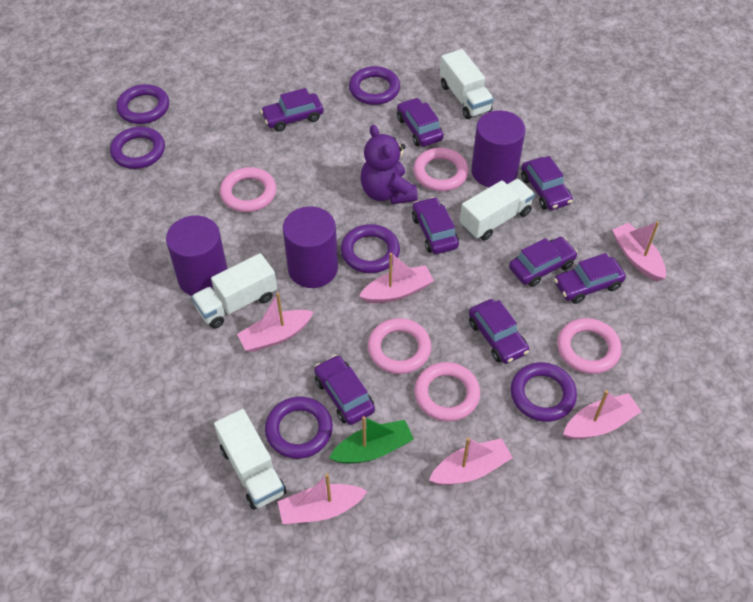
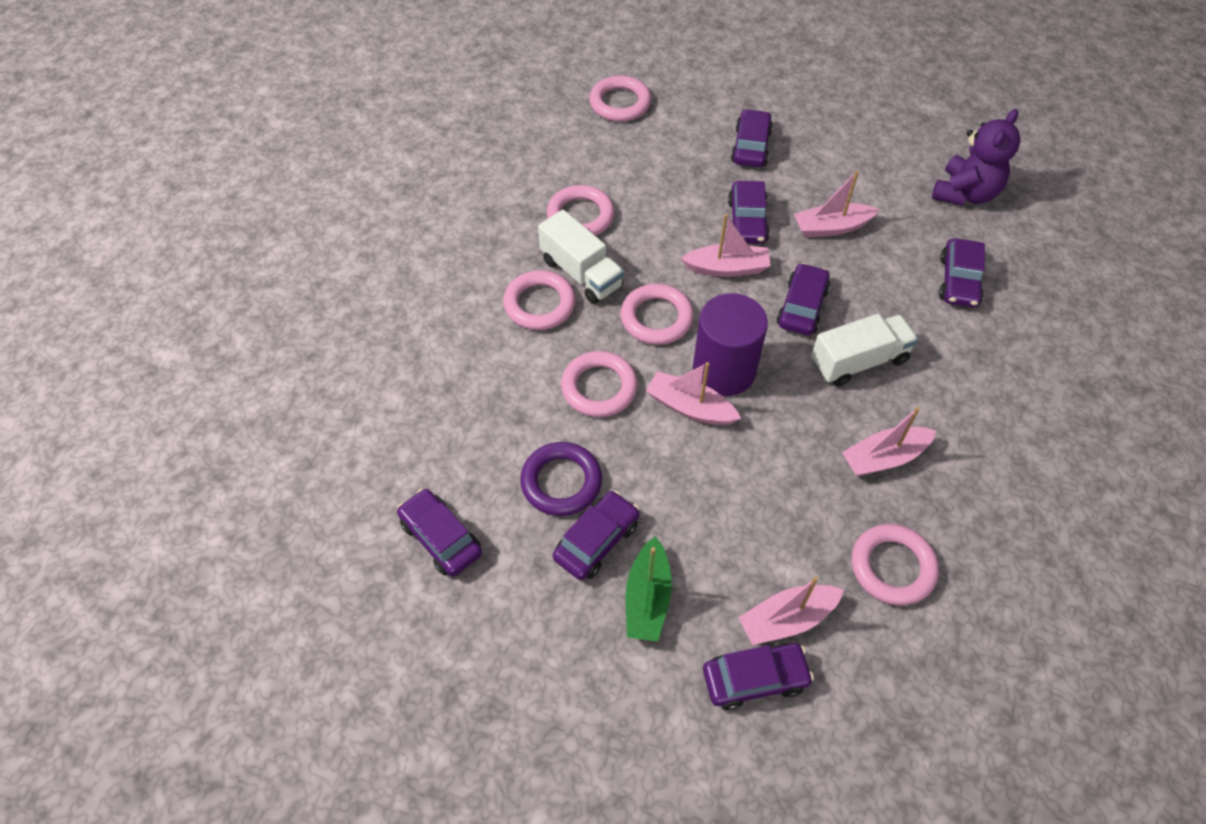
pink boat: 6 -> 5
pink ring: 5 -> 6
purple car: 8 -> 7
purple cylinder: 3 -> 1
purple ring: 6 -> 1
white truck: 4 -> 2

